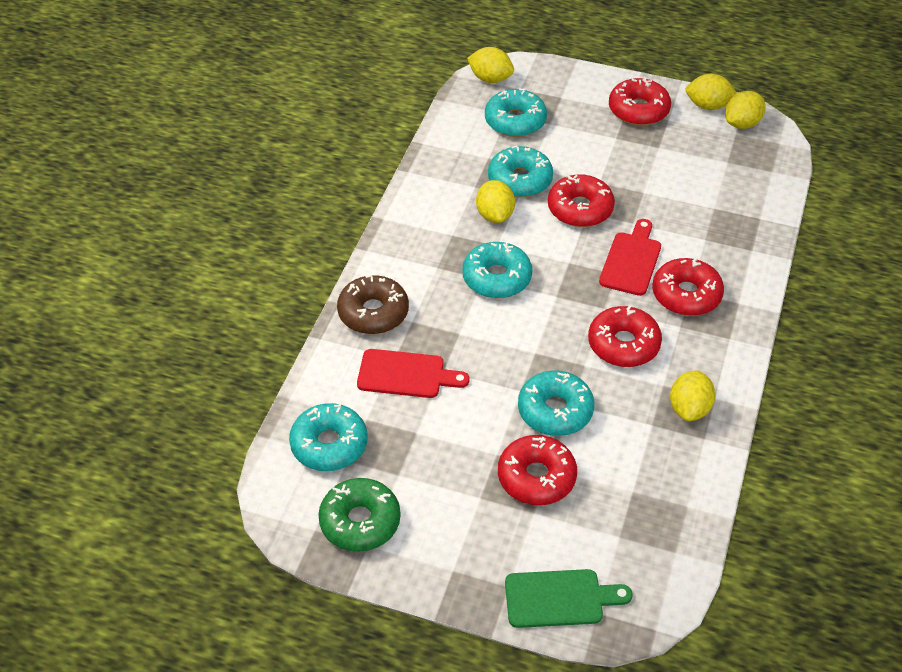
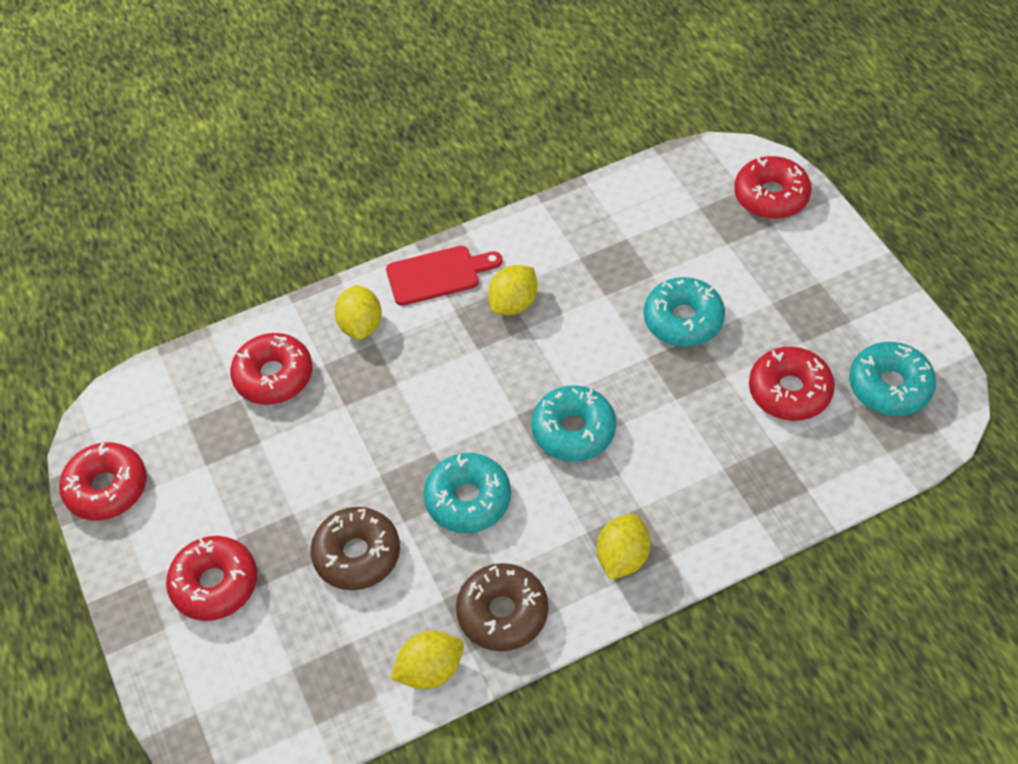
brown donut: 1 -> 2
green cutting board: 1 -> 0
green donut: 1 -> 0
red cutting board: 2 -> 1
turquoise donut: 5 -> 4
yellow lemon: 5 -> 4

